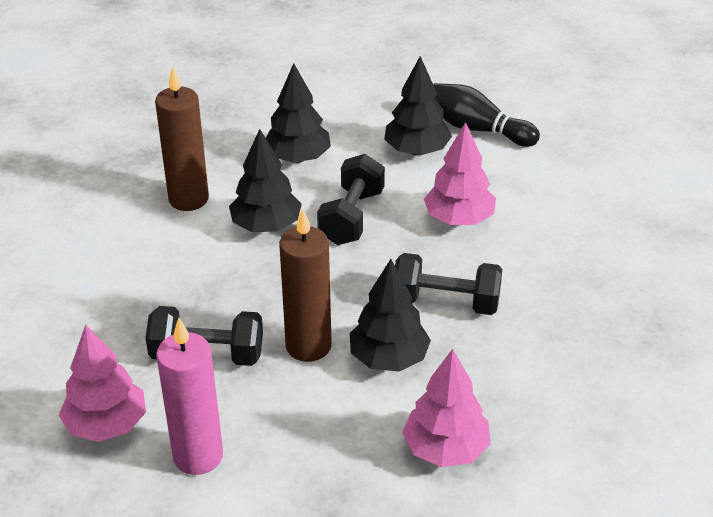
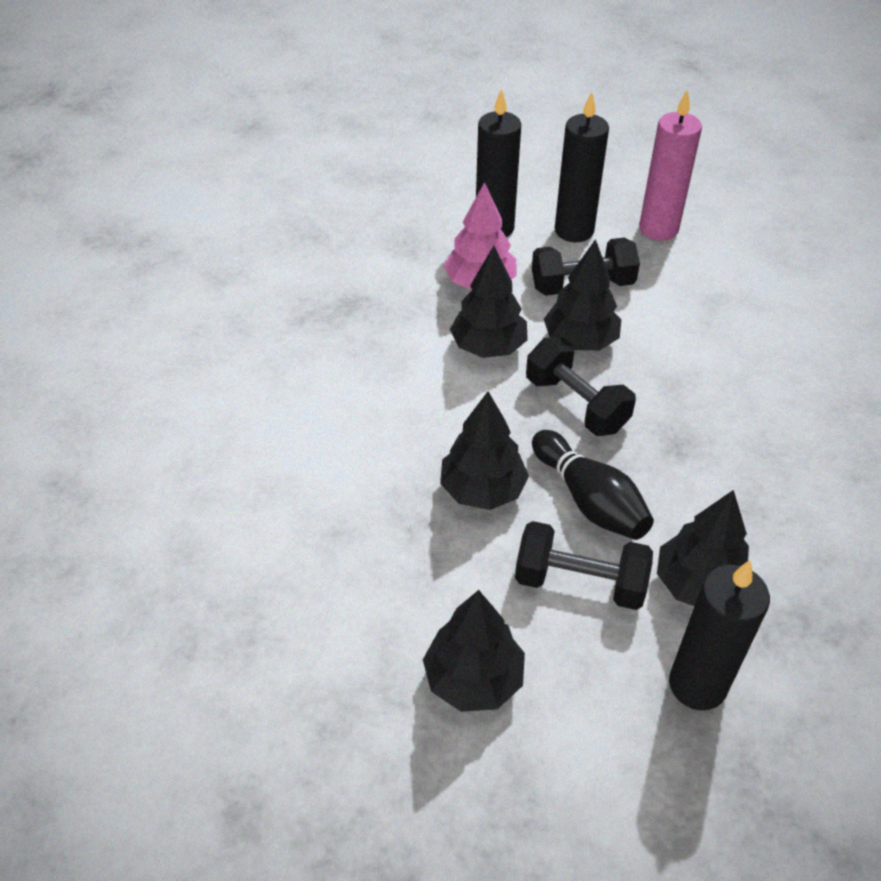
black candle: 0 -> 3
black tree: 4 -> 5
brown candle: 2 -> 0
pink tree: 3 -> 1

